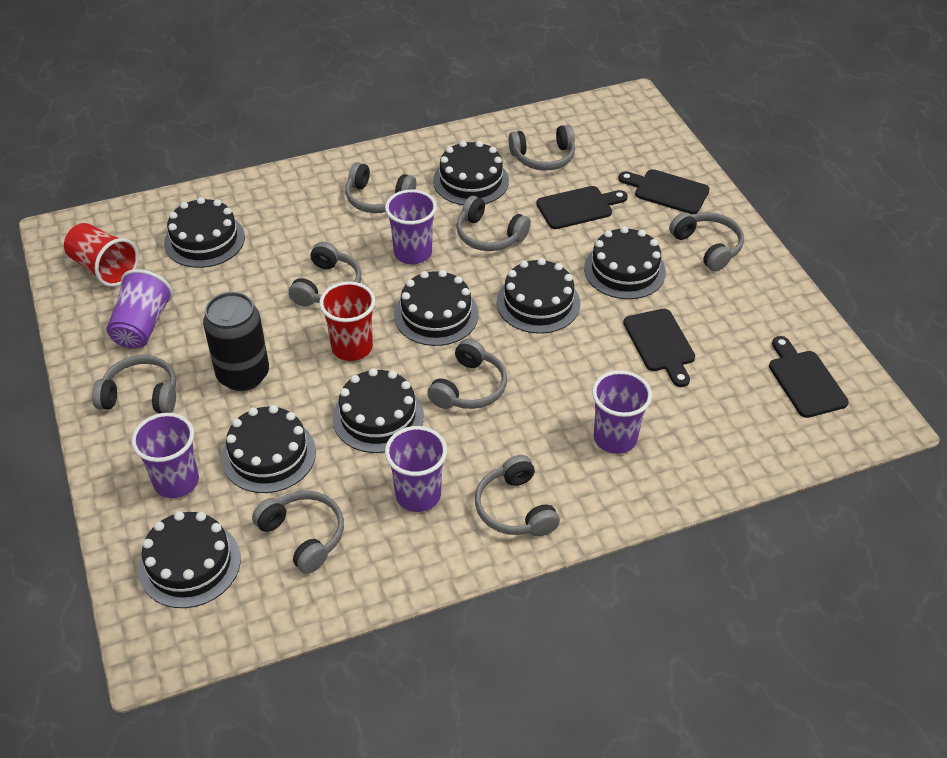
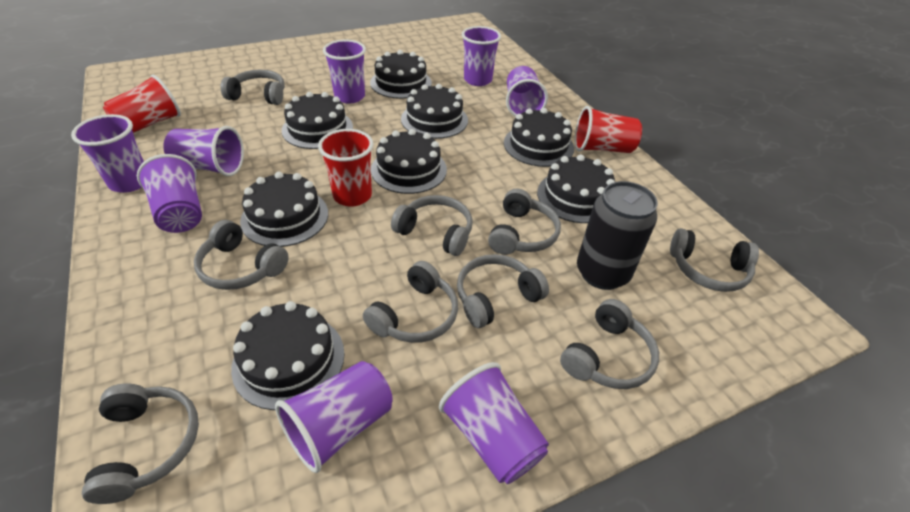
black cutting board: 4 -> 0
purple cup: 5 -> 8
red cup: 2 -> 3

